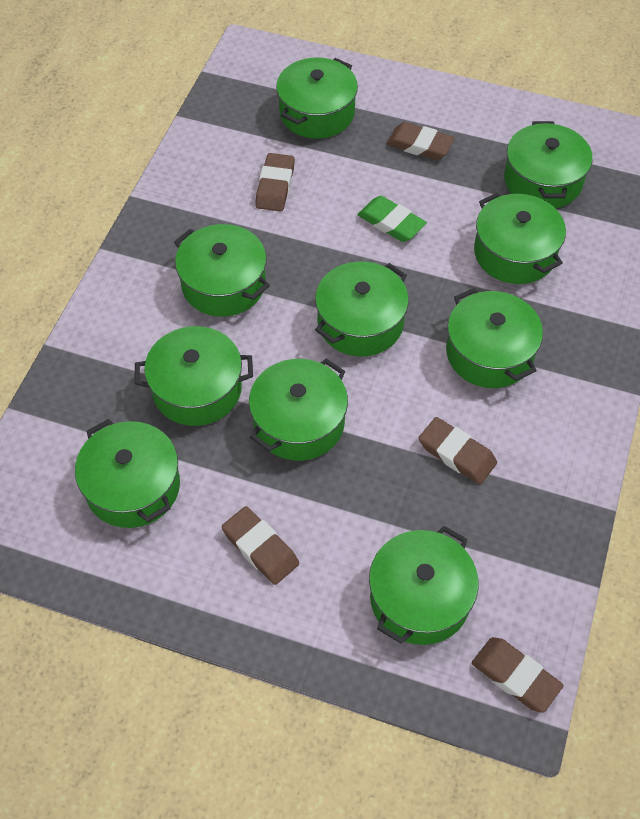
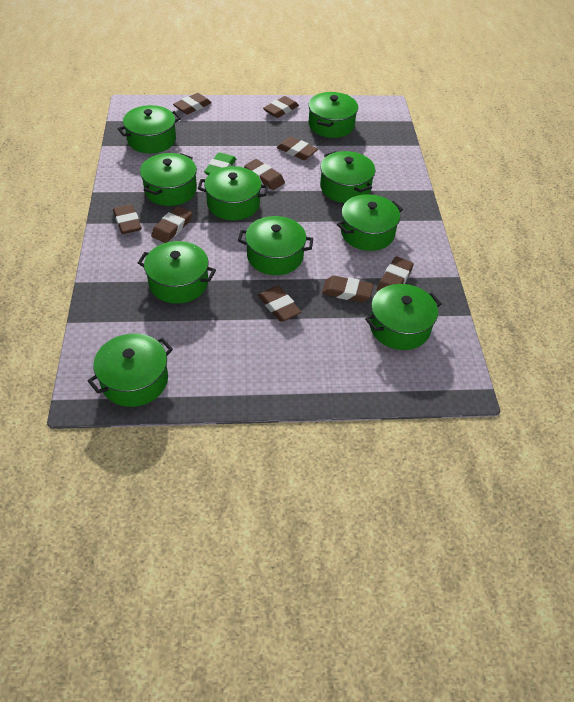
brown eraser: 5 -> 9

